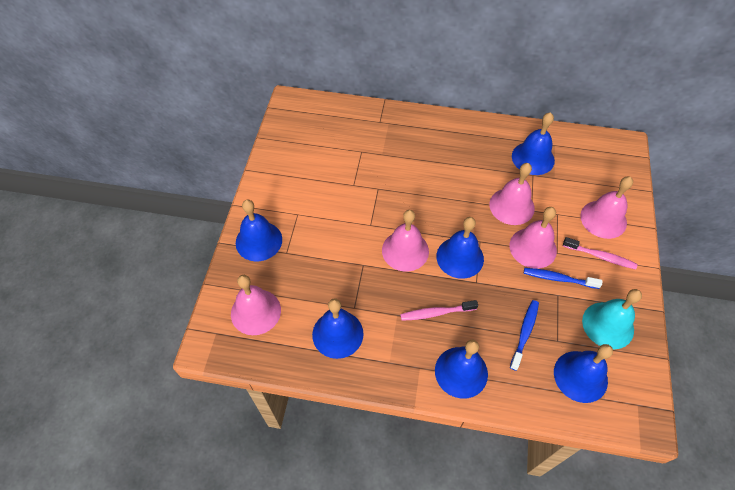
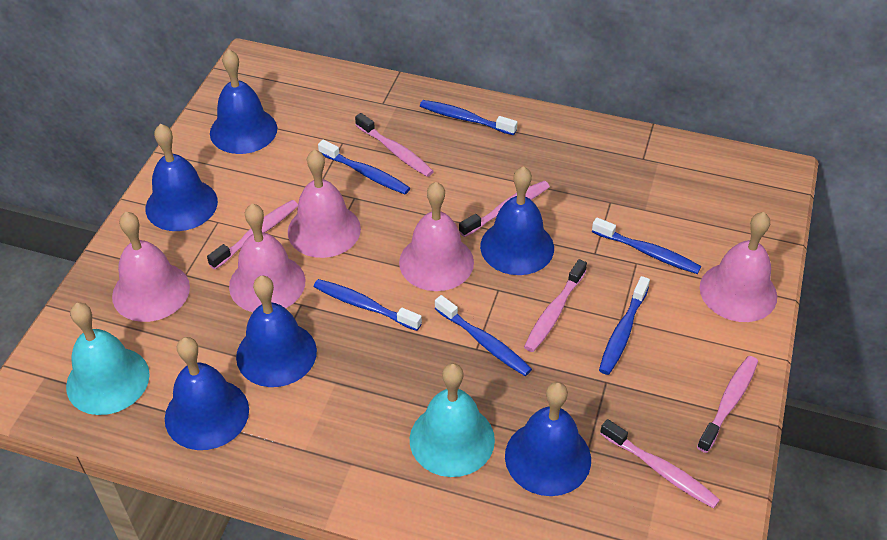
blue toothbrush: 2 -> 6
pink toothbrush: 2 -> 6
turquoise bell: 1 -> 2

